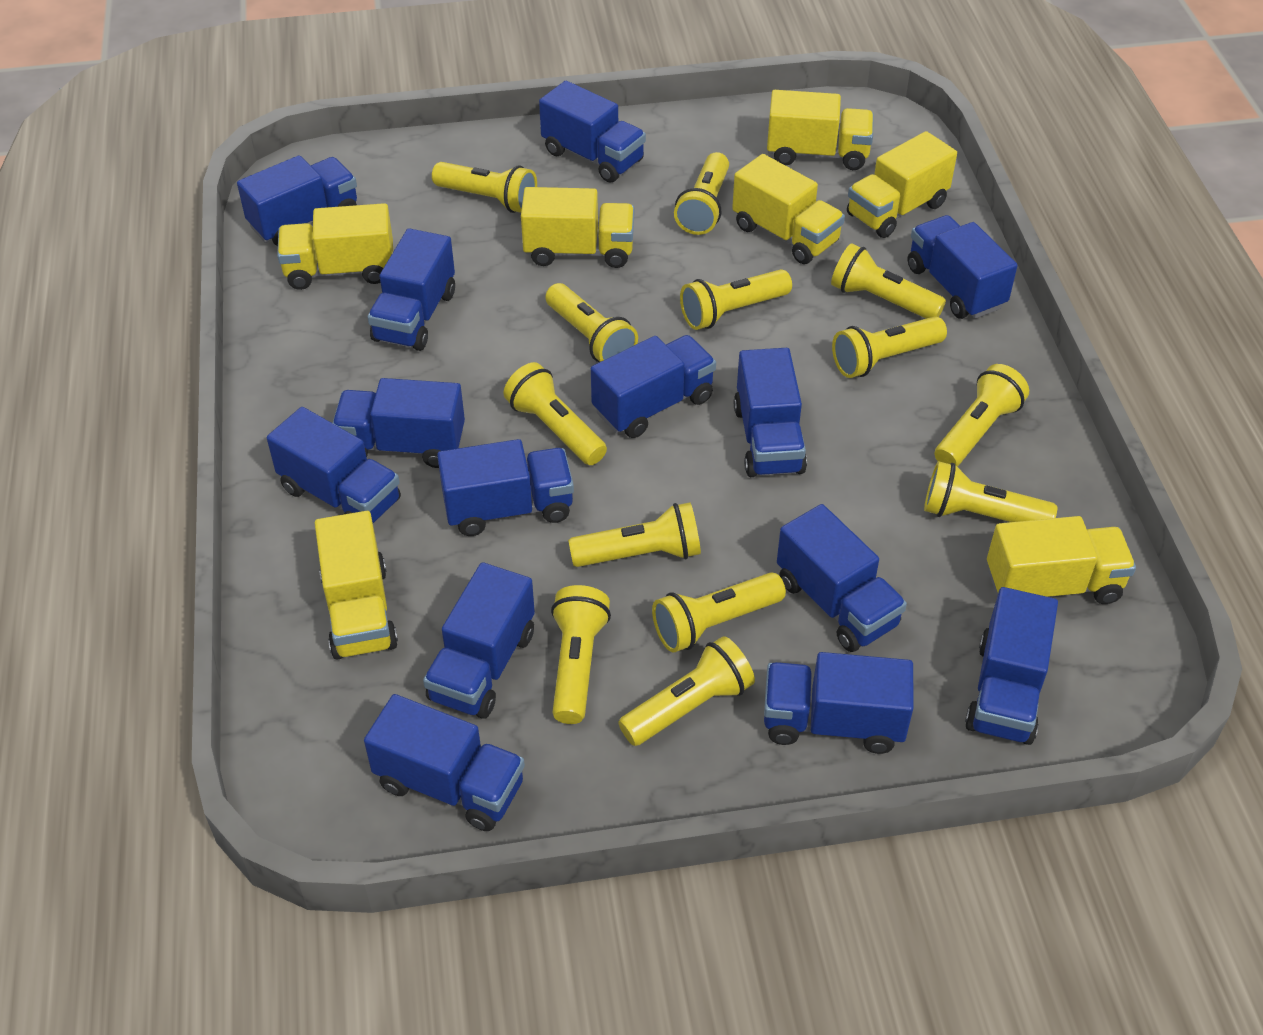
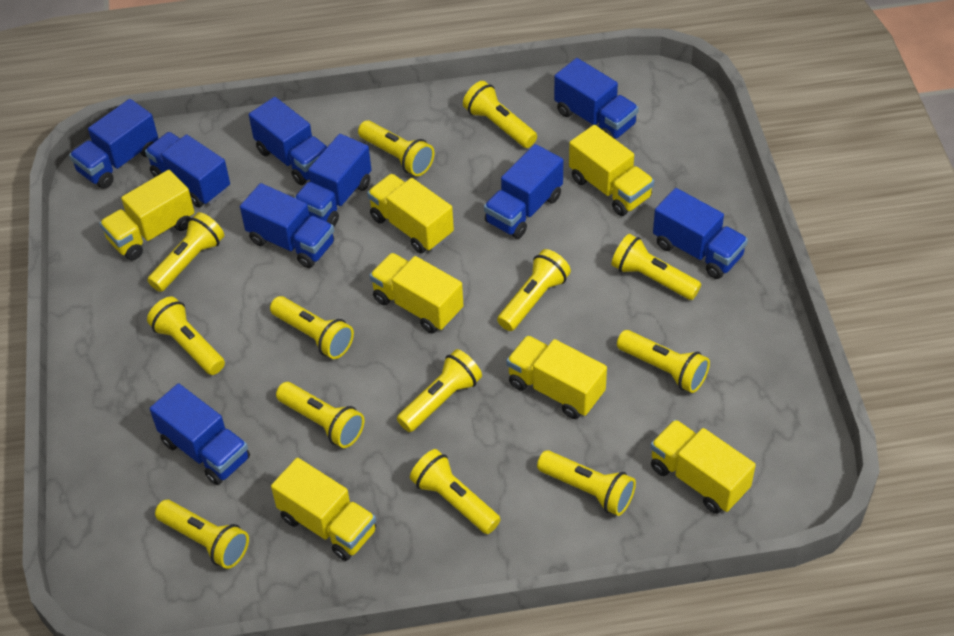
blue truck: 14 -> 9

